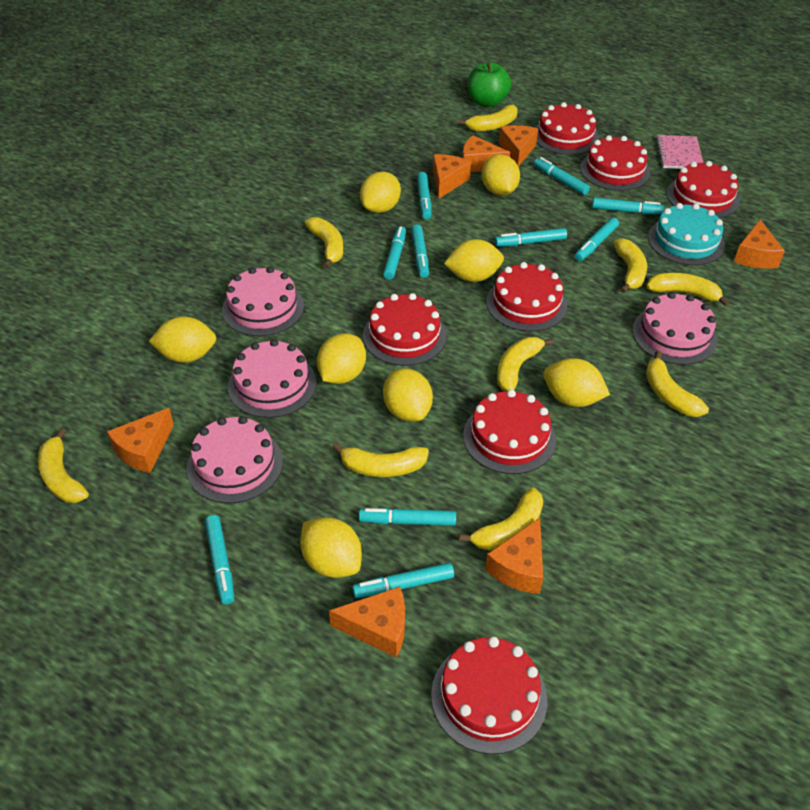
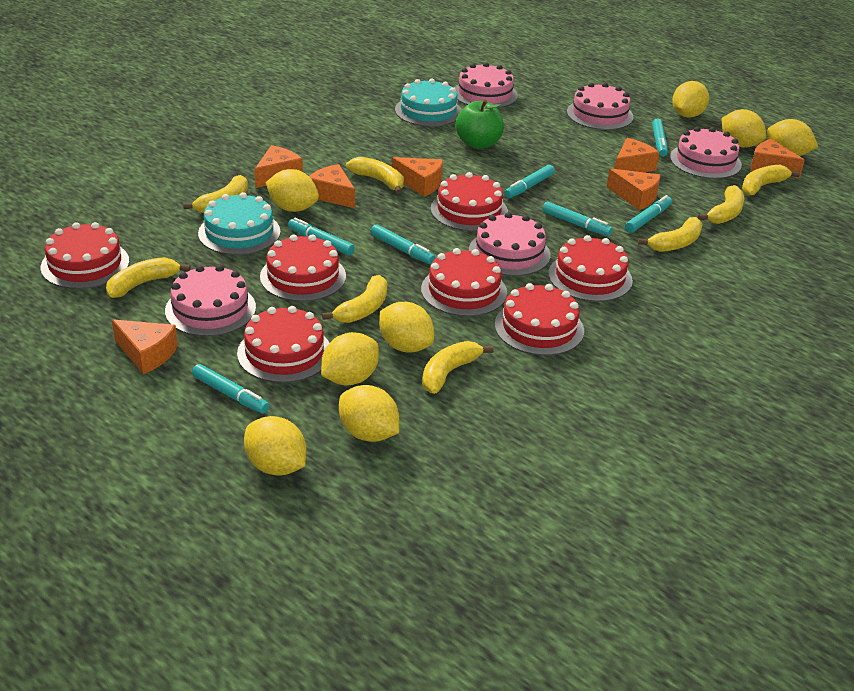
pink cake: 4 -> 5
pink notebook: 1 -> 0
turquoise cake: 1 -> 2
turquoise marker: 10 -> 7
yellow banana: 9 -> 8

